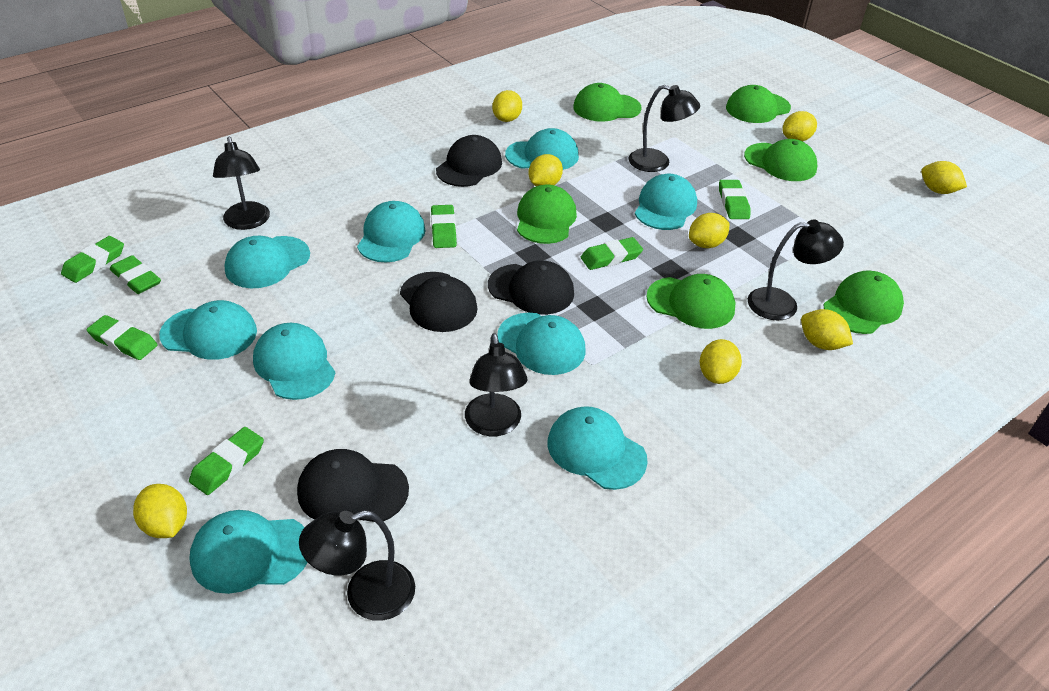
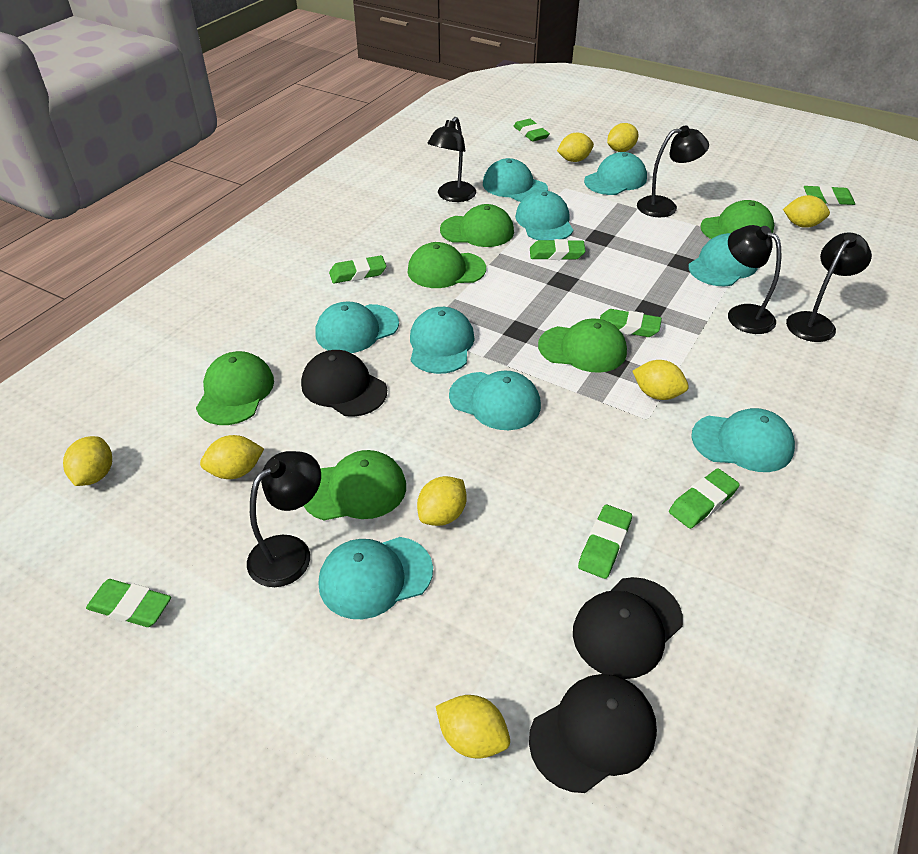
black cap: 4 -> 3
green eraser: 7 -> 8

